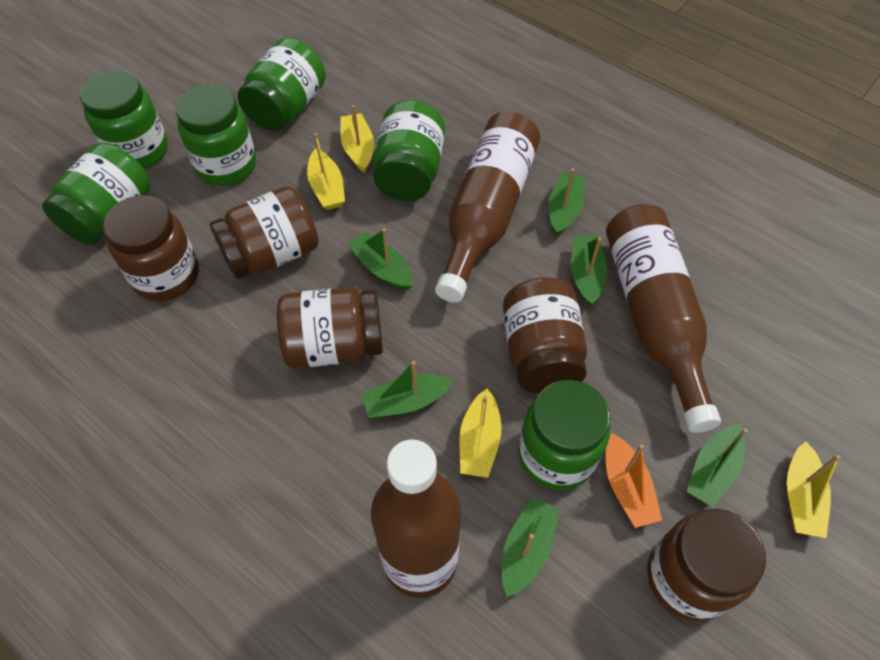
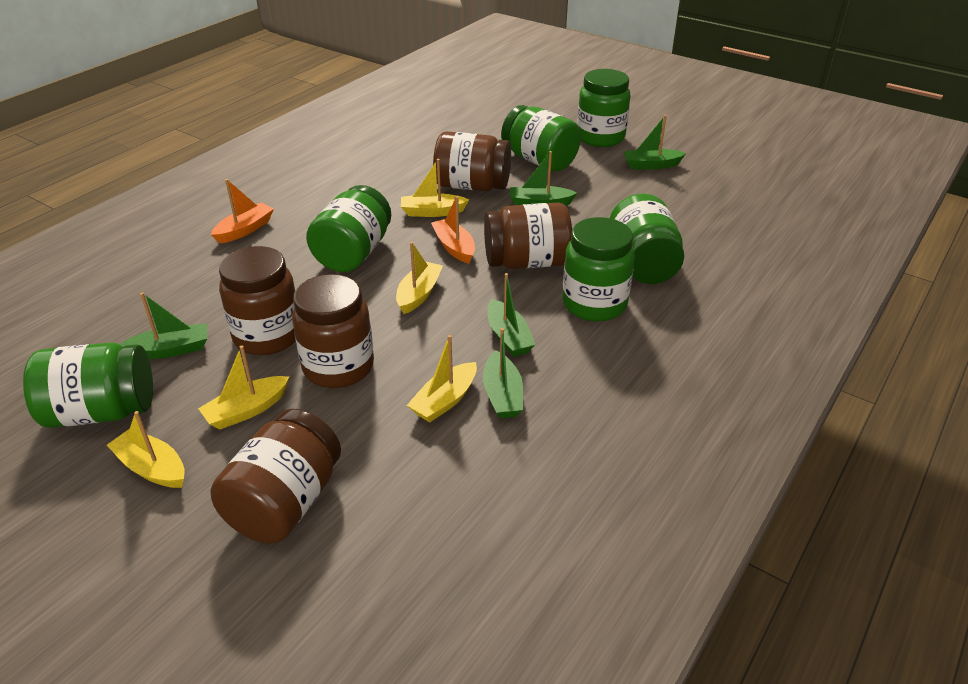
brown bottle: 3 -> 0
green boat: 6 -> 5
orange boat: 1 -> 2
yellow boat: 4 -> 5

